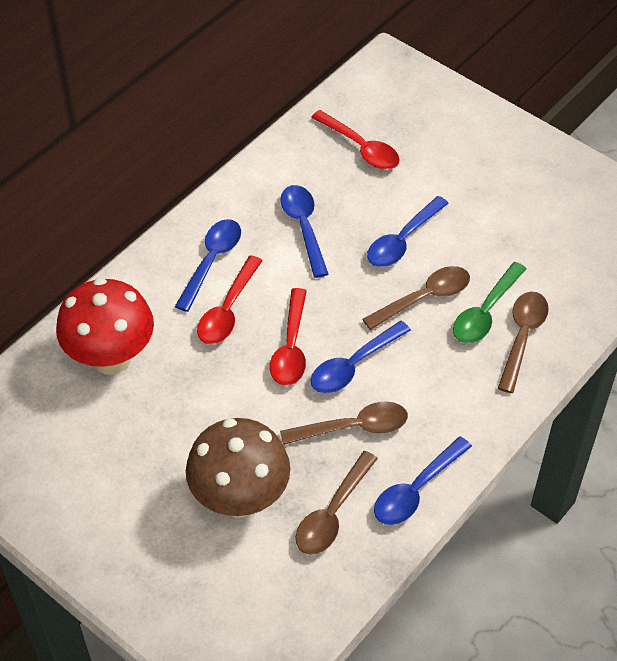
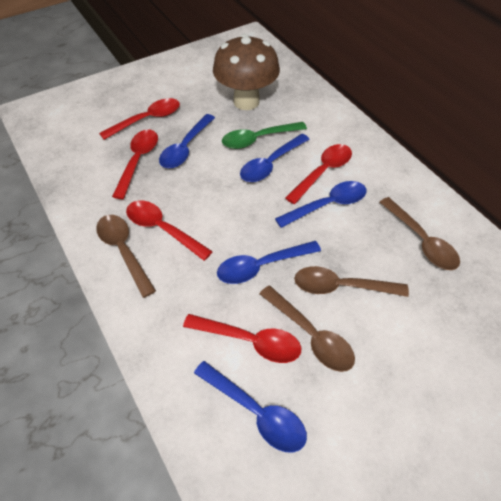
red mushroom: 1 -> 0
red spoon: 3 -> 5

